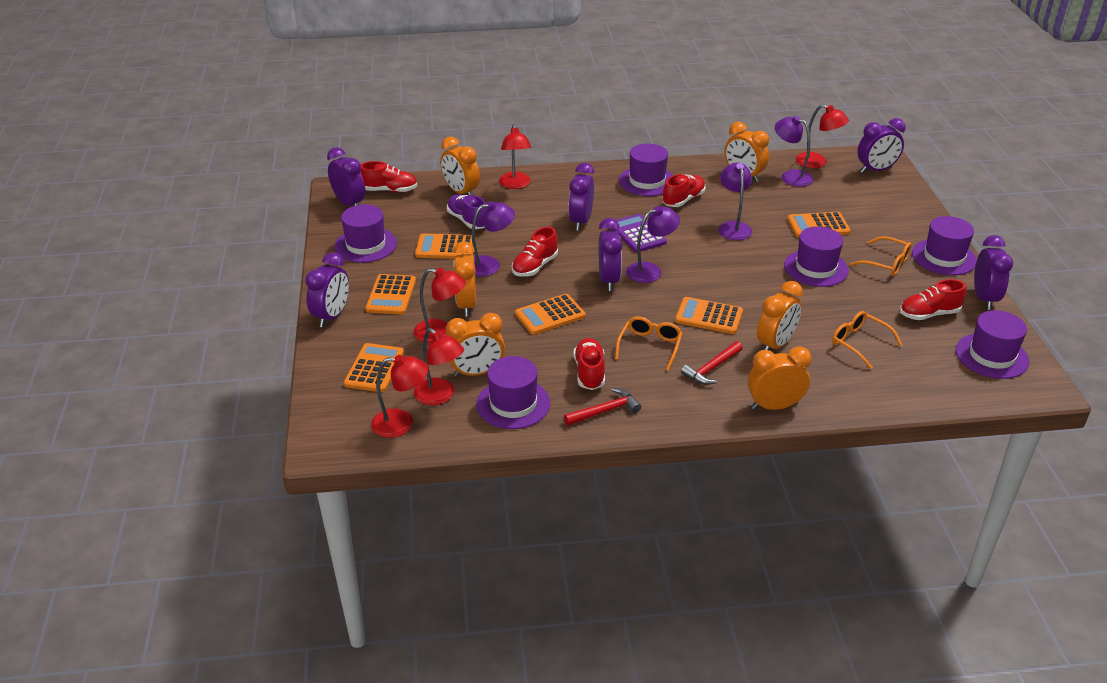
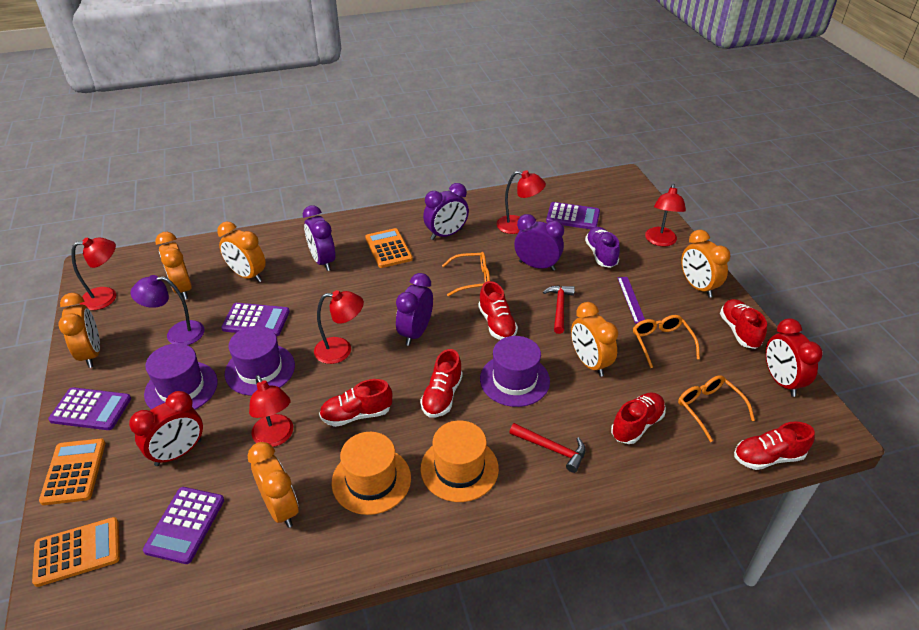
orange calculator: 6 -> 3
orange hat: 0 -> 2
purple calculator: 1 -> 4
purple clock: 6 -> 4
purple hat: 6 -> 3
purple lamp: 4 -> 1
purple ruler: 0 -> 1
red clock: 0 -> 2
red shoe: 5 -> 6

